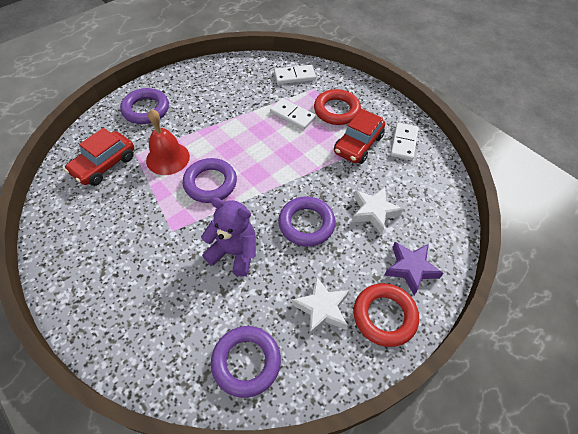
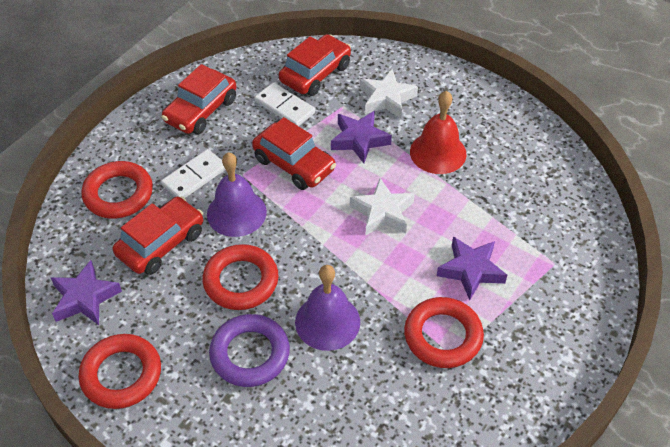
purple bell: 0 -> 2
purple ring: 4 -> 1
purple star: 1 -> 3
purple teddy bear: 1 -> 0
red car: 2 -> 4
red ring: 2 -> 4
white domino: 3 -> 2

